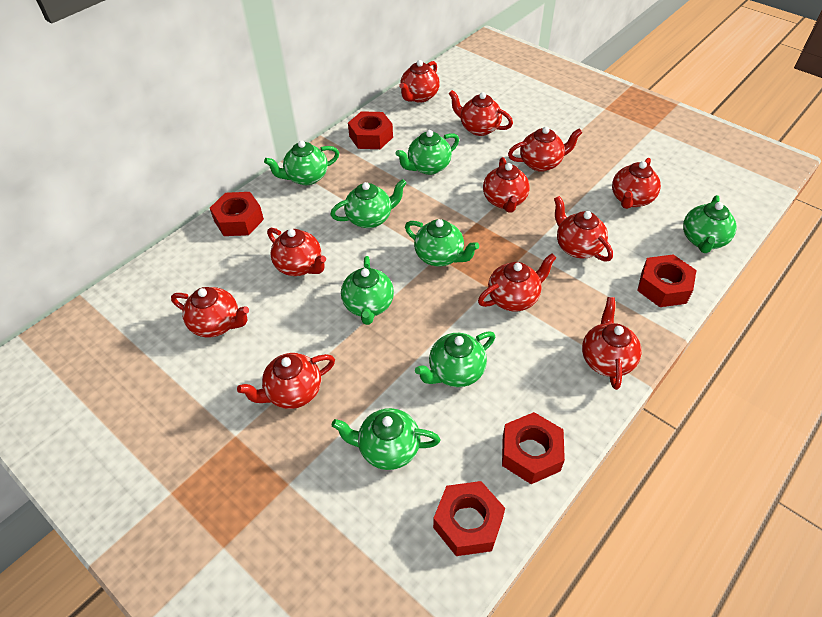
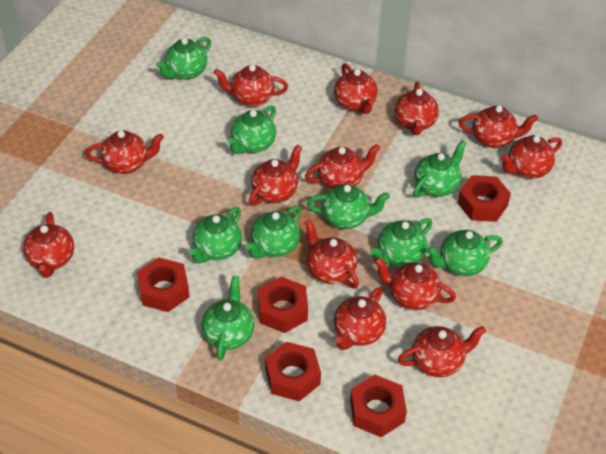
green teapot: 8 -> 9
red teapot: 11 -> 13

